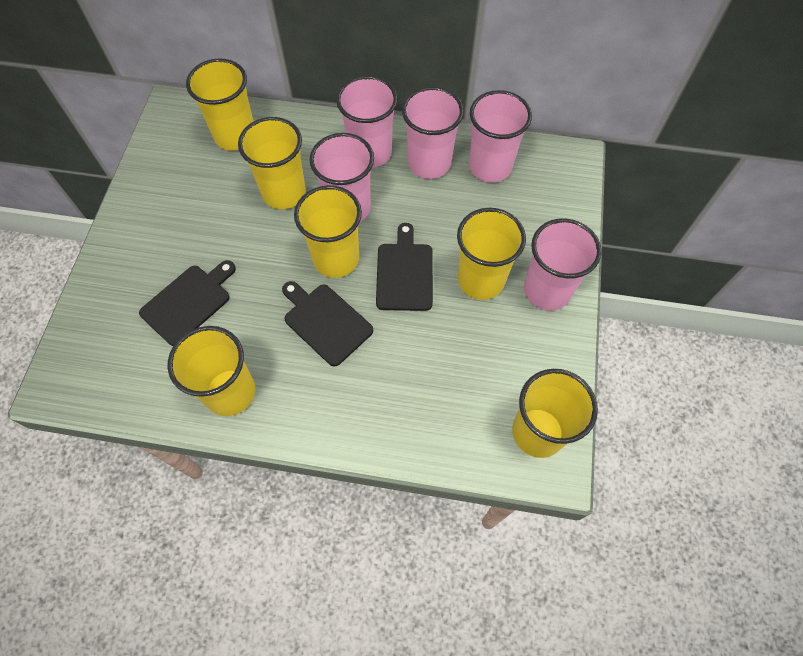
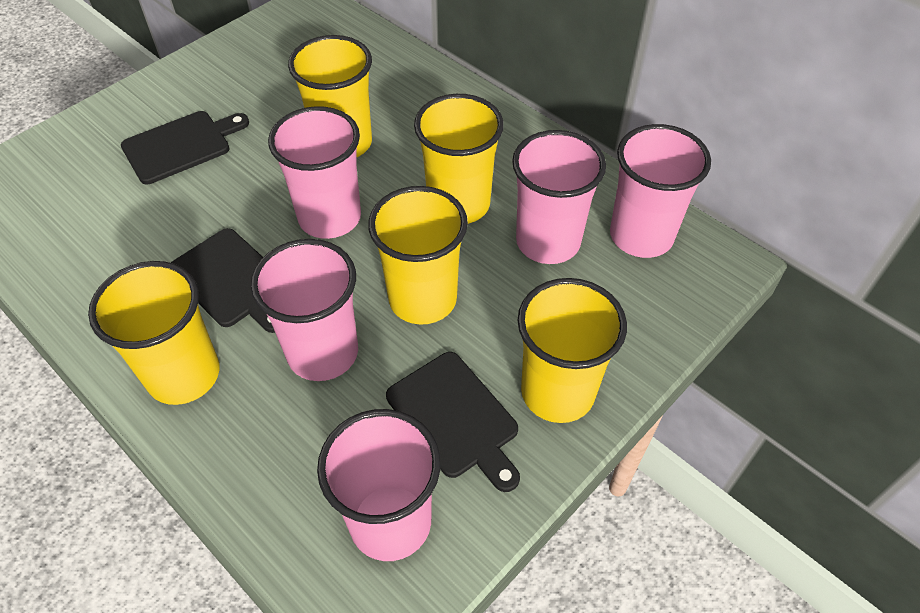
yellow cup: 6 -> 5

